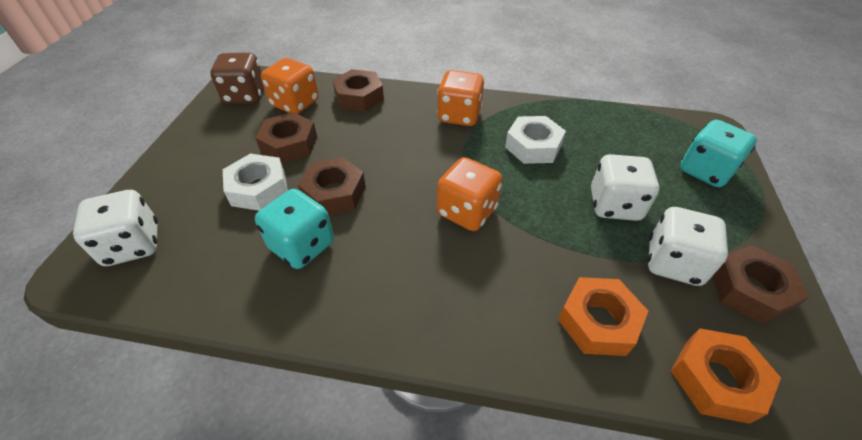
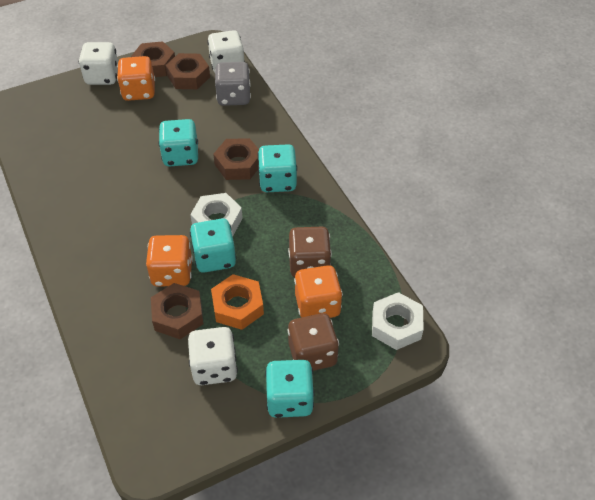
brown dice: 1 -> 2
grey dice: 0 -> 1
orange nut: 2 -> 1
turquoise dice: 2 -> 4

